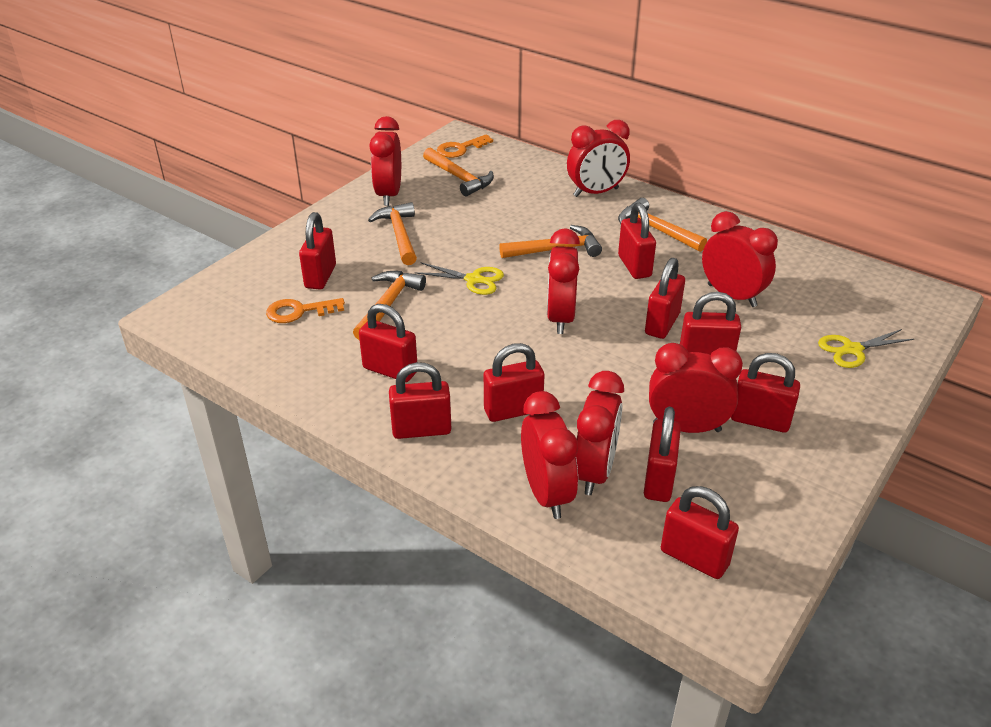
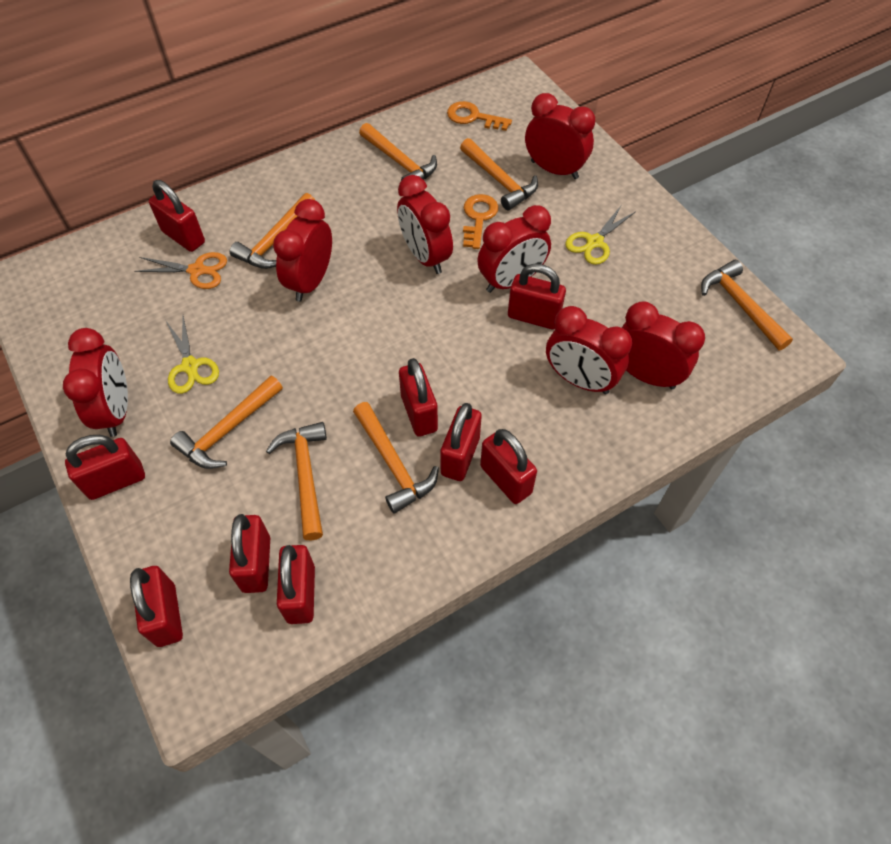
orange hammer: 5 -> 7
orange scissors: 0 -> 1
red padlock: 10 -> 9

